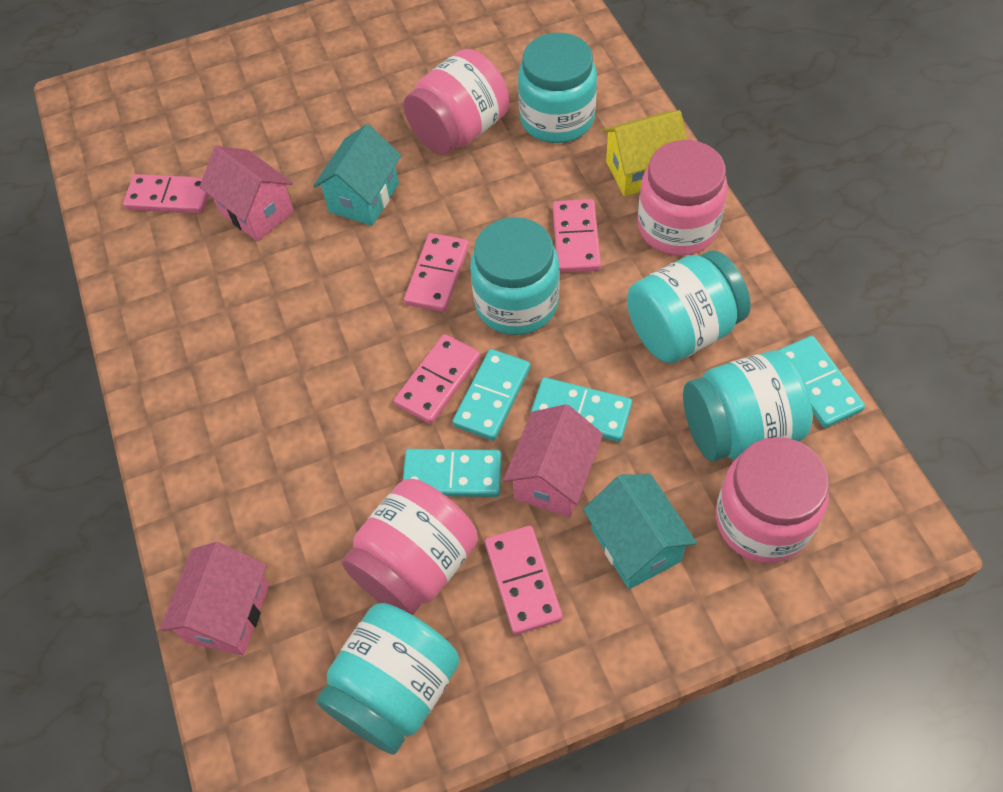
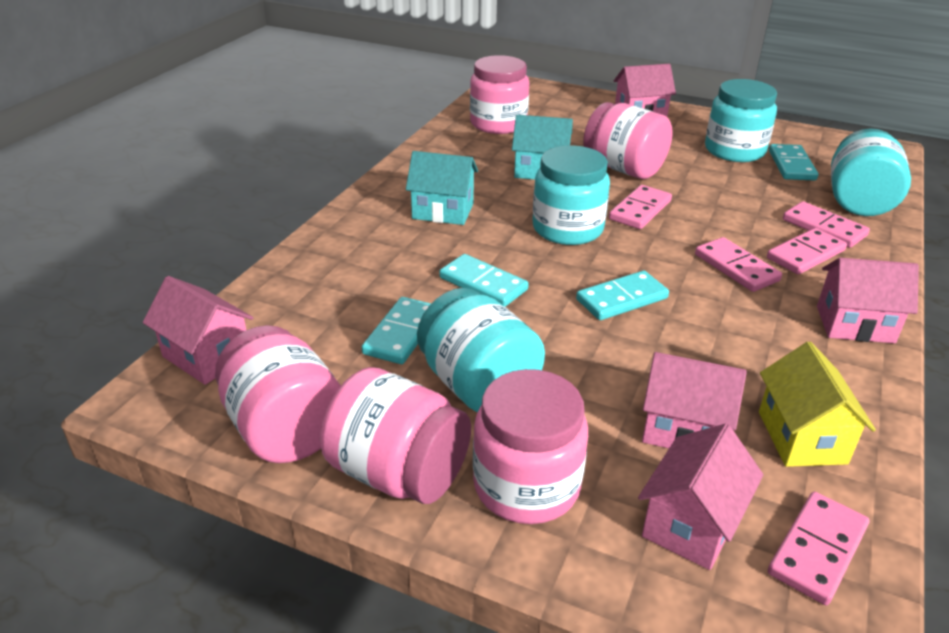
pink house: 3 -> 5
pink jar: 4 -> 5
turquoise jar: 5 -> 4

